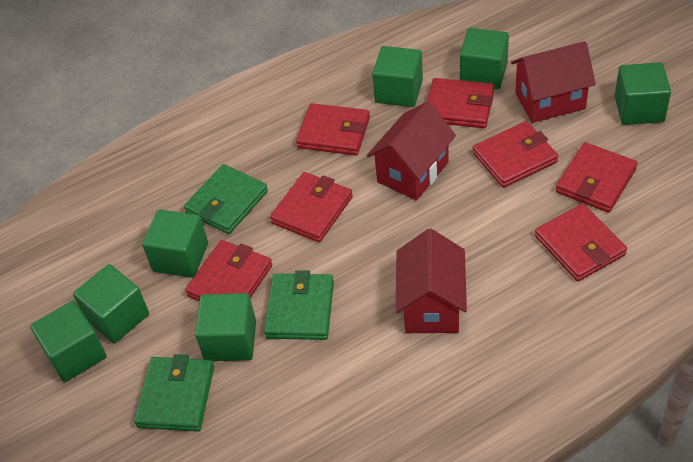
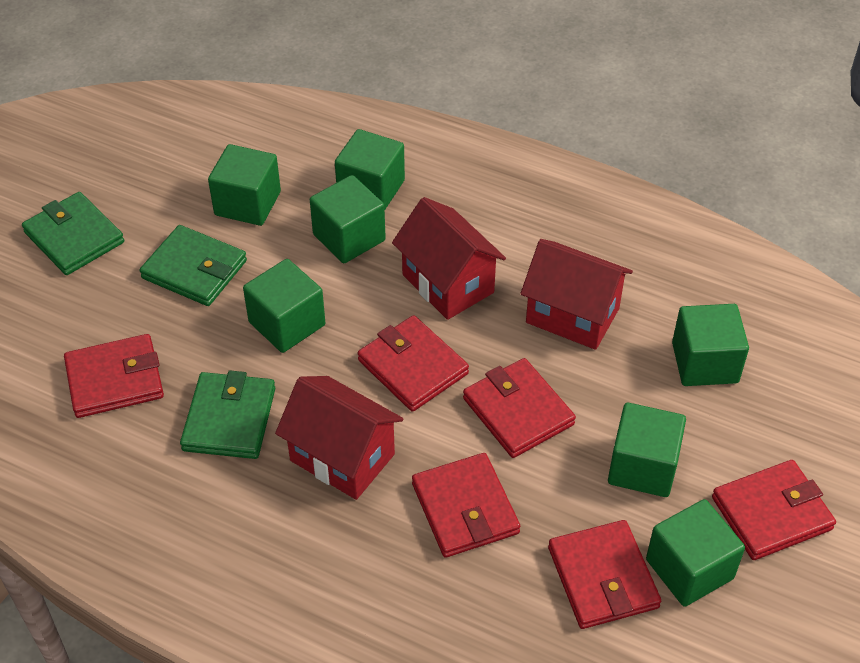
red wallet: 7 -> 6

